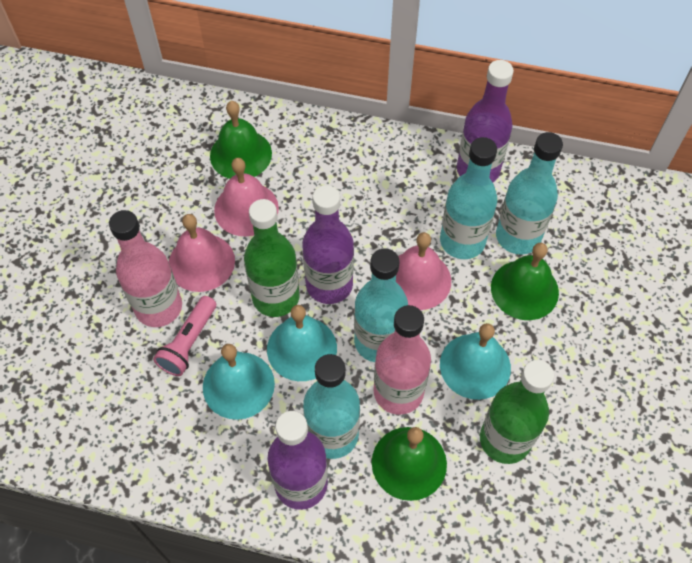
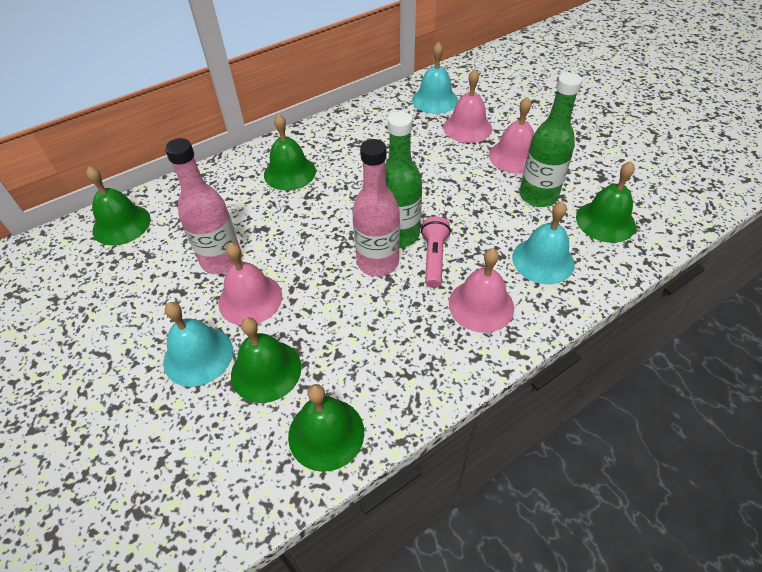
green bell: 3 -> 5
pink bell: 3 -> 4
purple bottle: 3 -> 0
turquoise bottle: 4 -> 0

